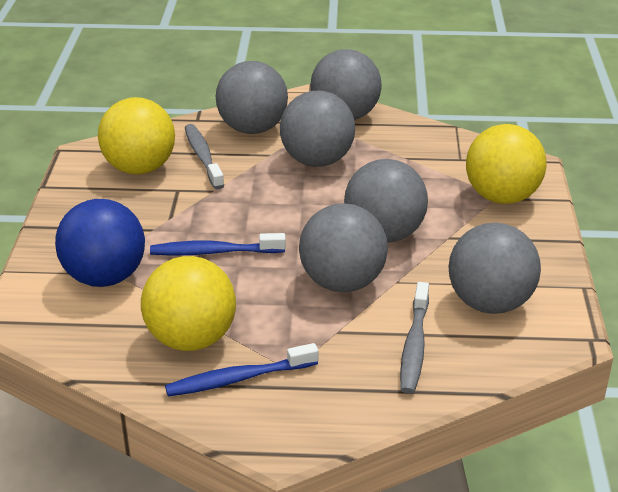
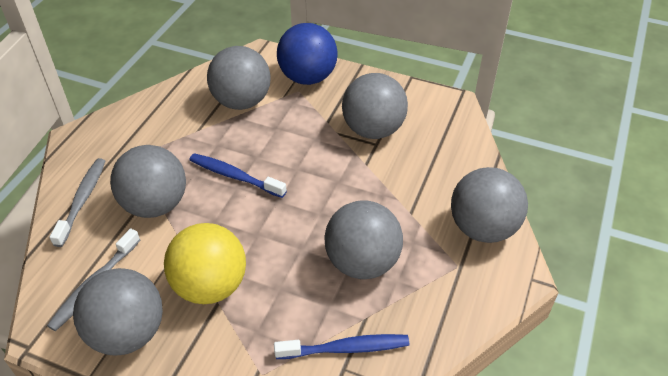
yellow ball: 3 -> 1

